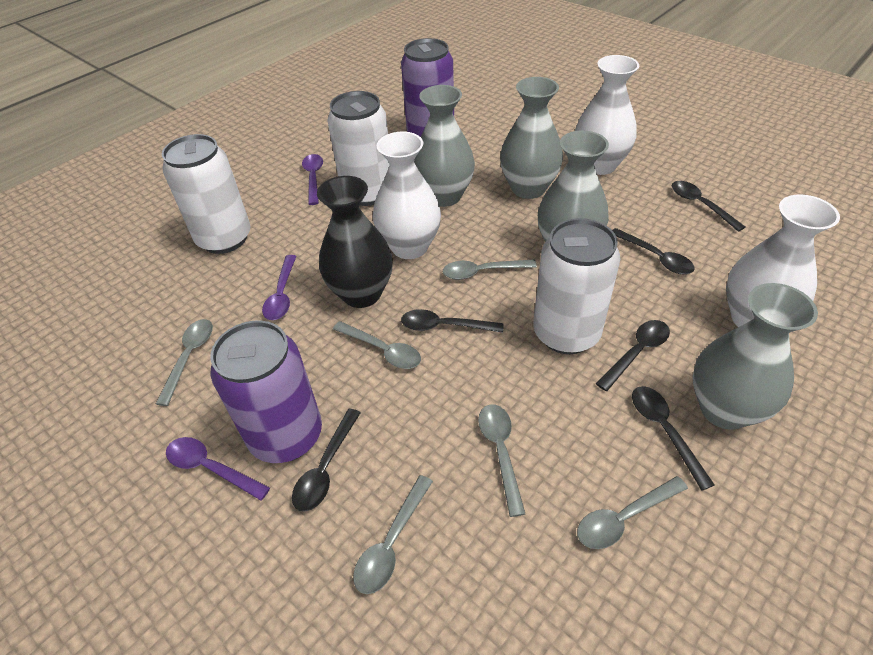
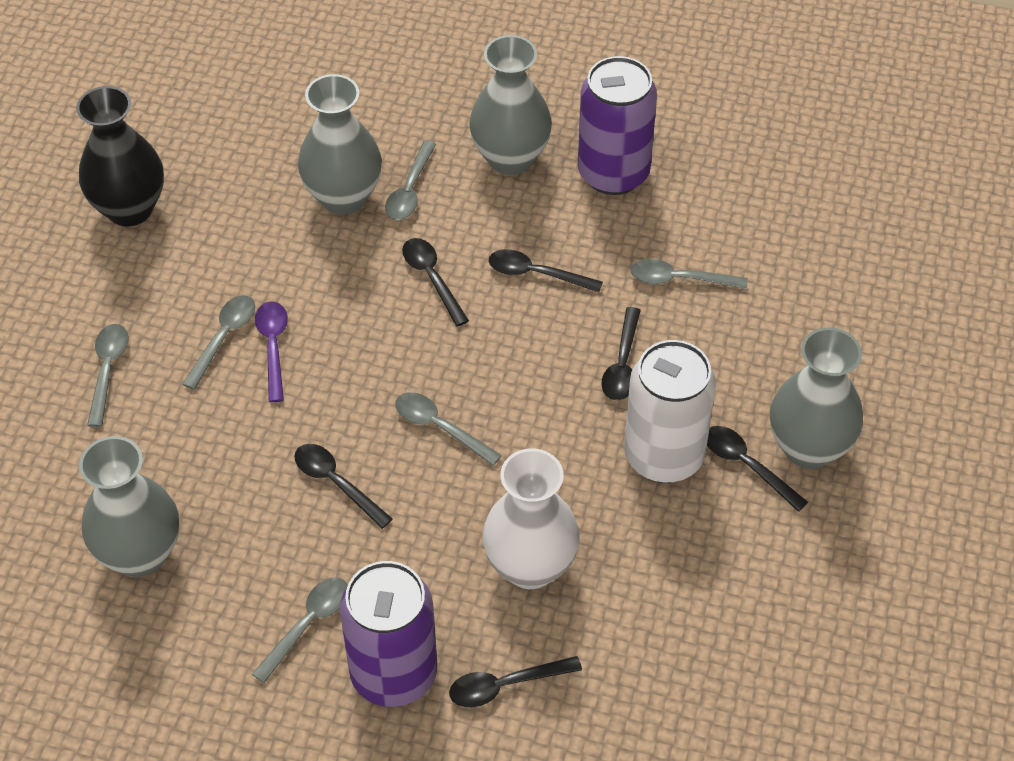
purple spoon: 3 -> 1
white can: 3 -> 1
white vase: 3 -> 1

